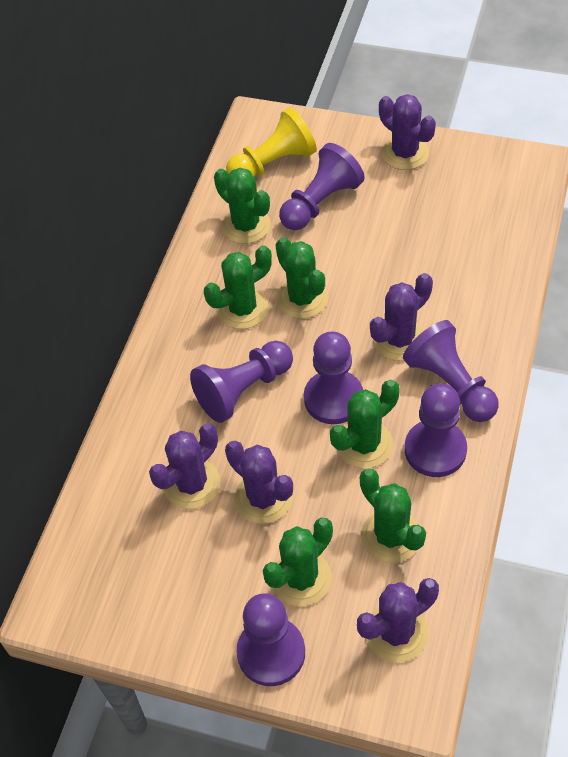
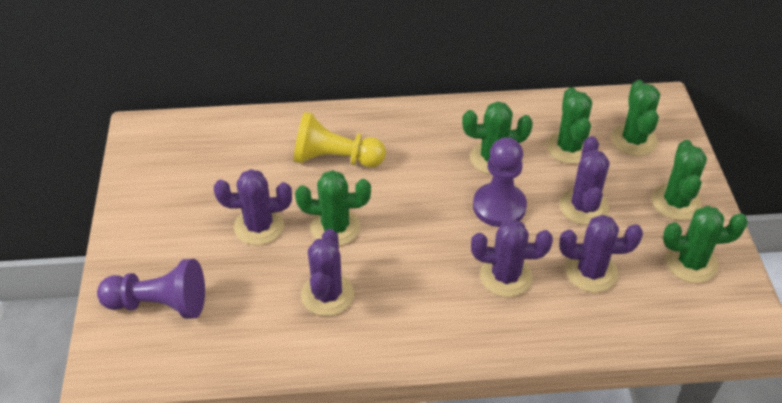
purple pawn: 6 -> 2

